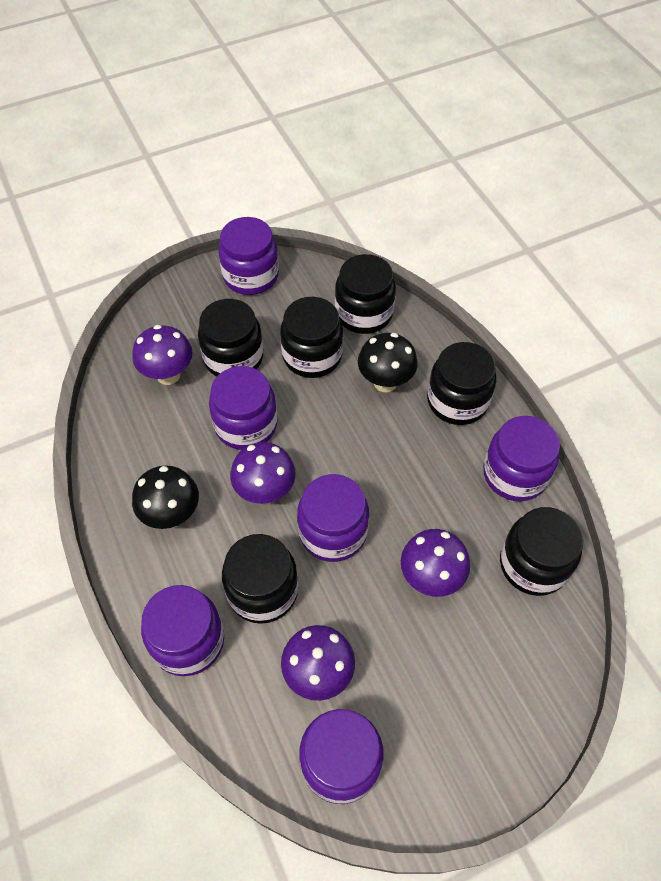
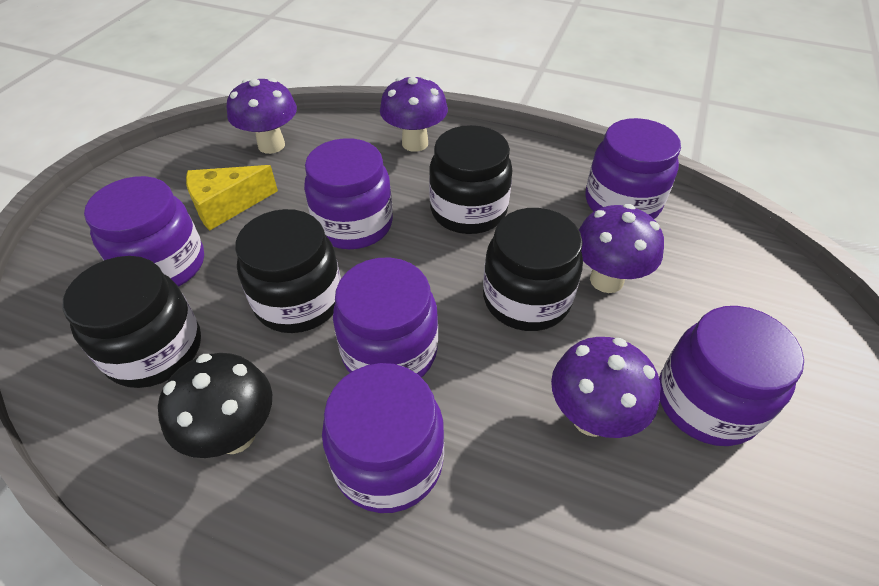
black jar: 6 -> 4
black mushroom: 2 -> 1
yellow cheese: 0 -> 1

